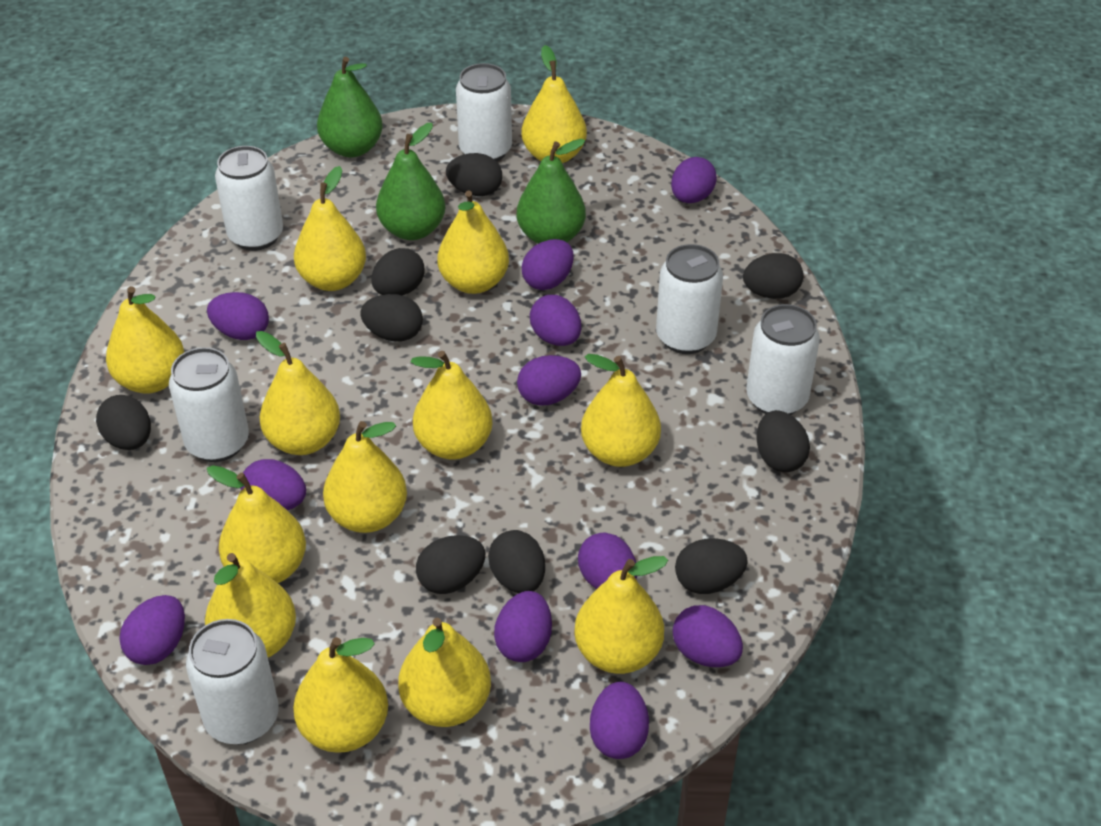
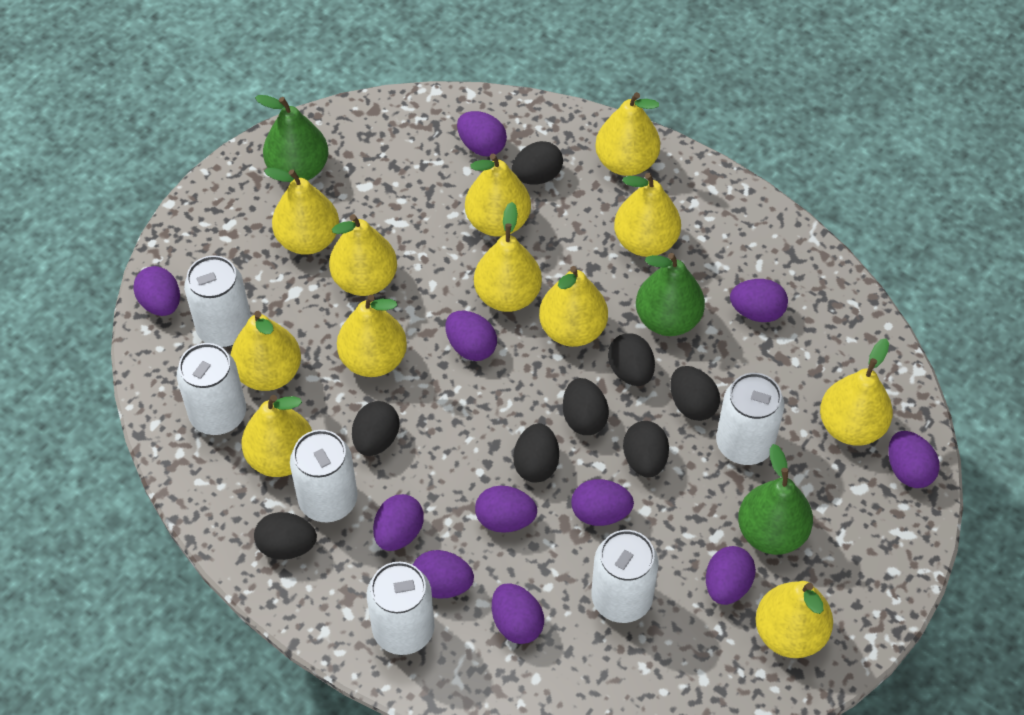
black egg: 9 -> 8
yellow pear: 13 -> 12

